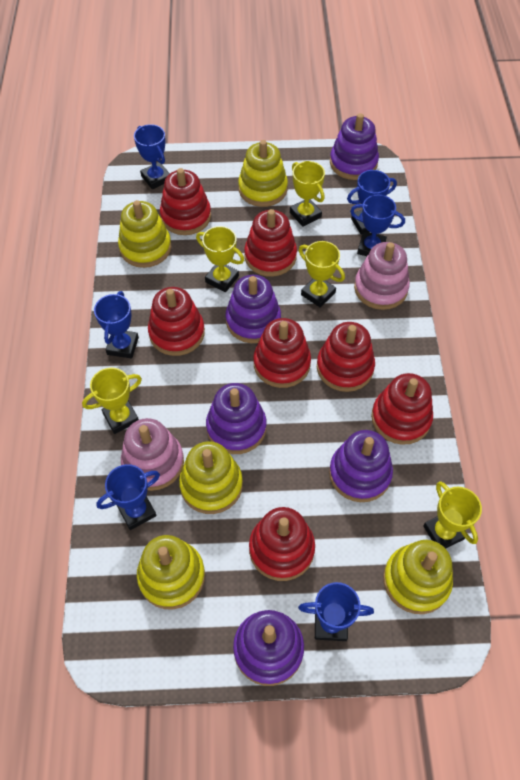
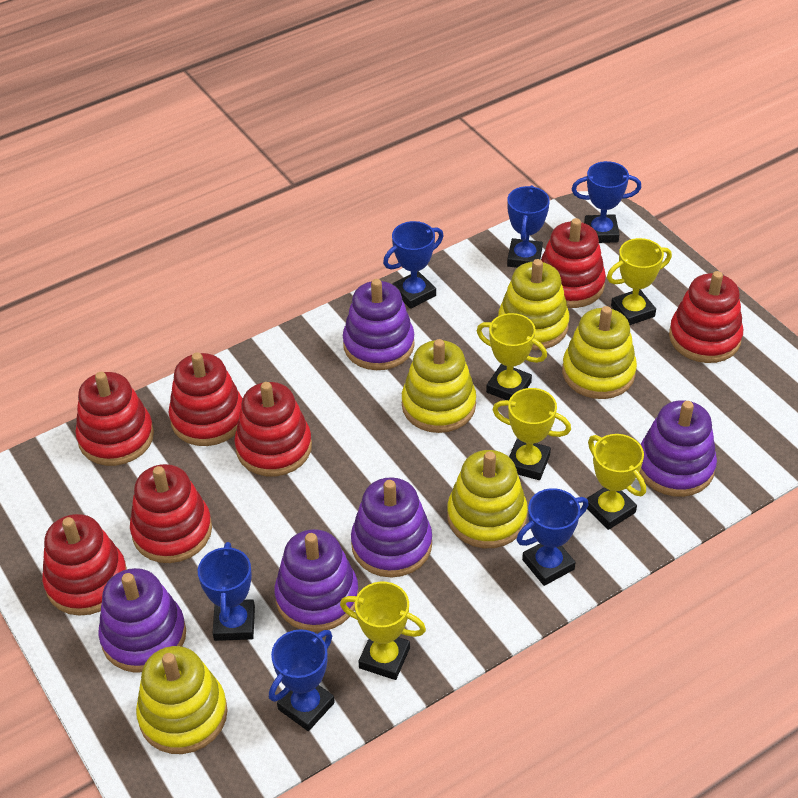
pink stacking toy: 2 -> 0

